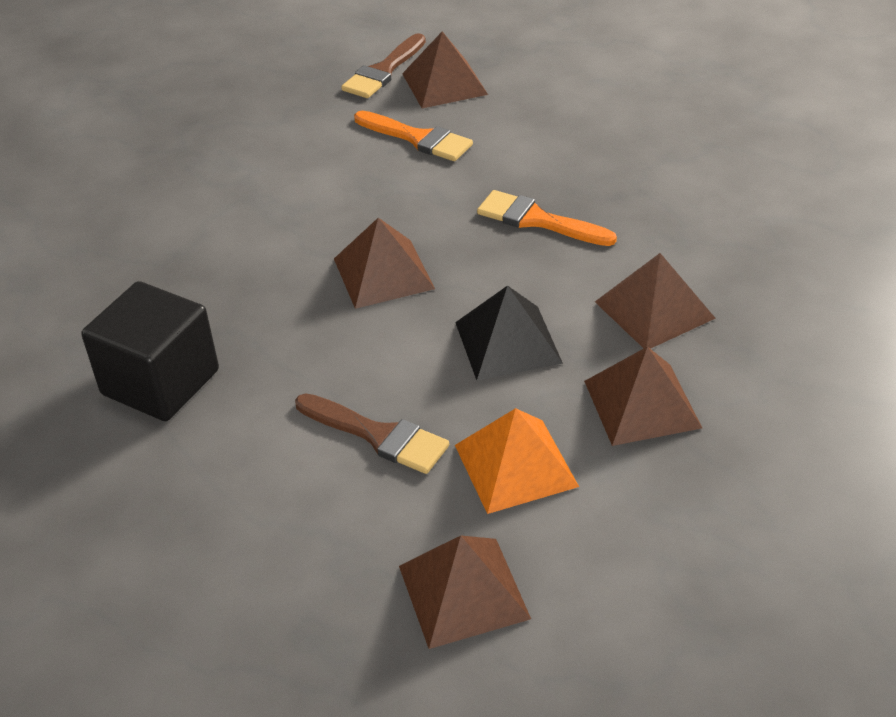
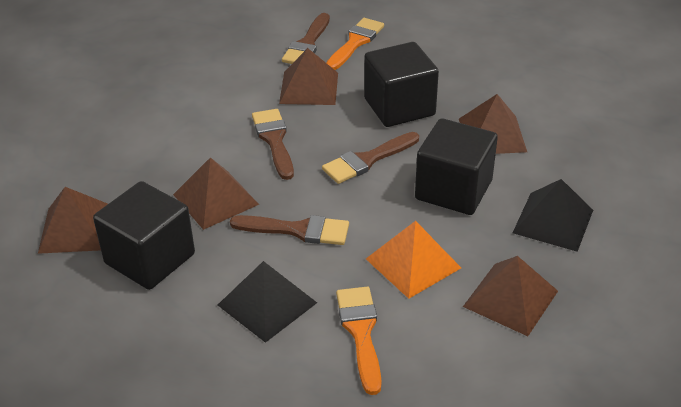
black cube: 1 -> 3
black pyramid: 1 -> 2
brown brush: 2 -> 4

